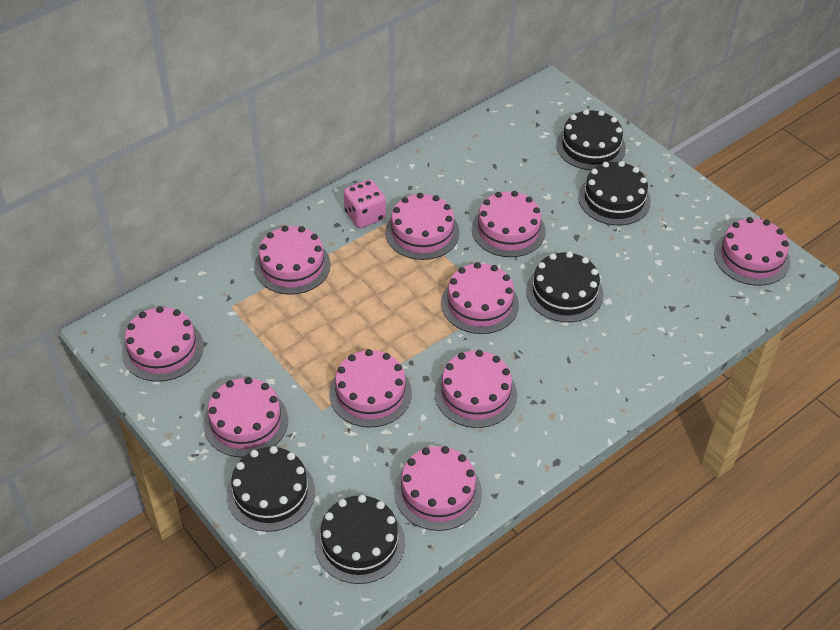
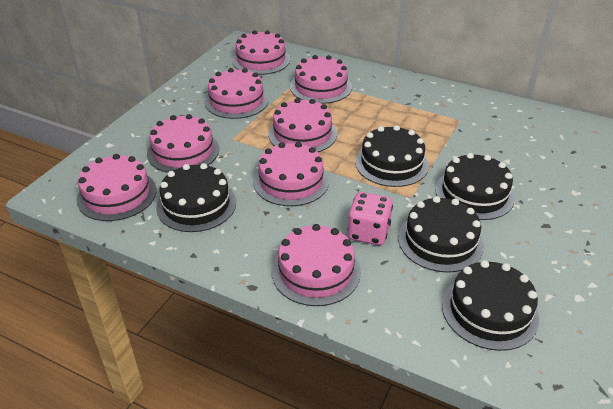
pink cake: 10 -> 8

